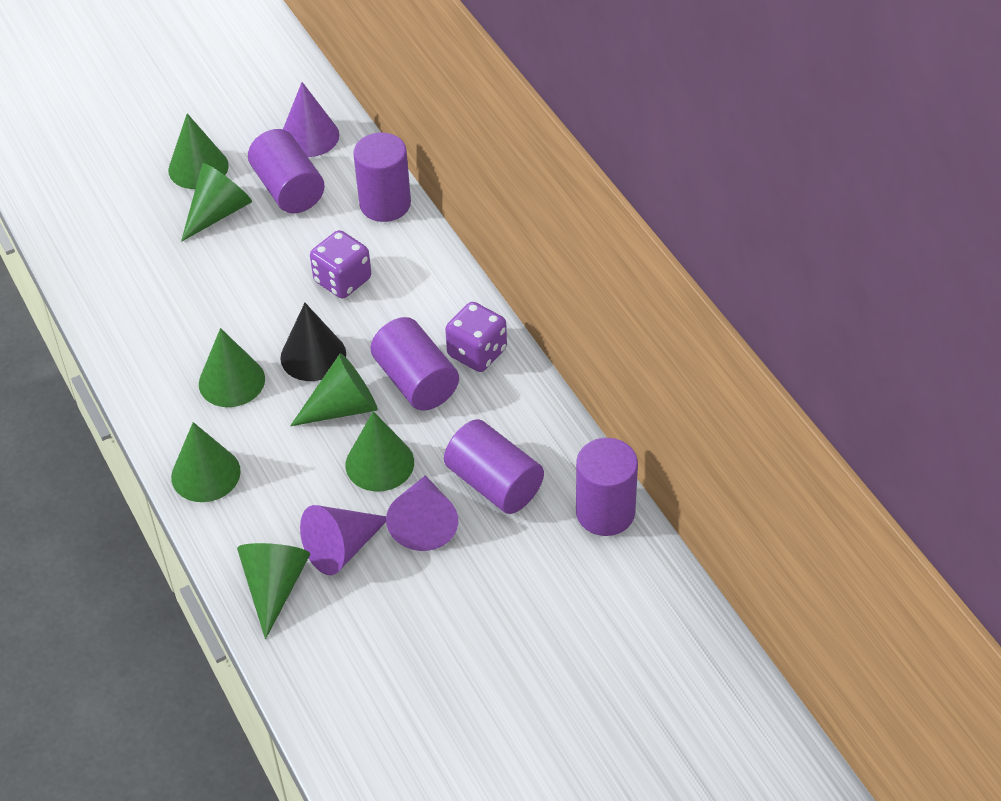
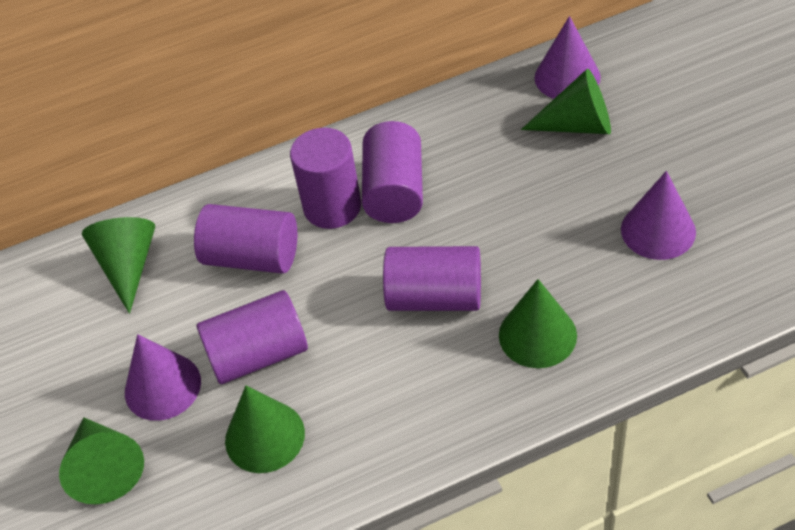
black cone: 1 -> 0
green cone: 7 -> 5
purple dice: 2 -> 0

